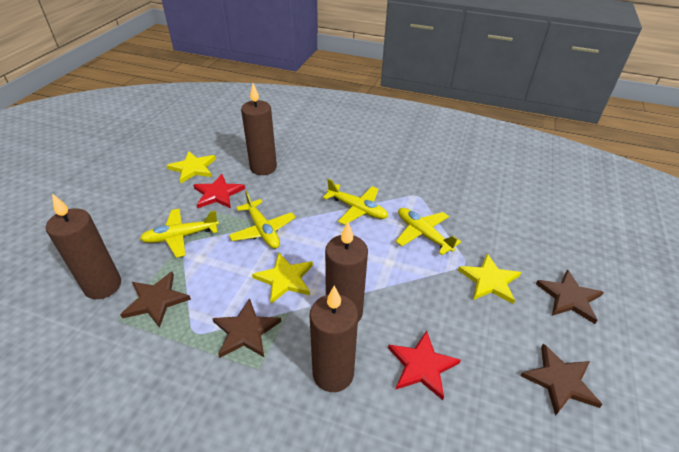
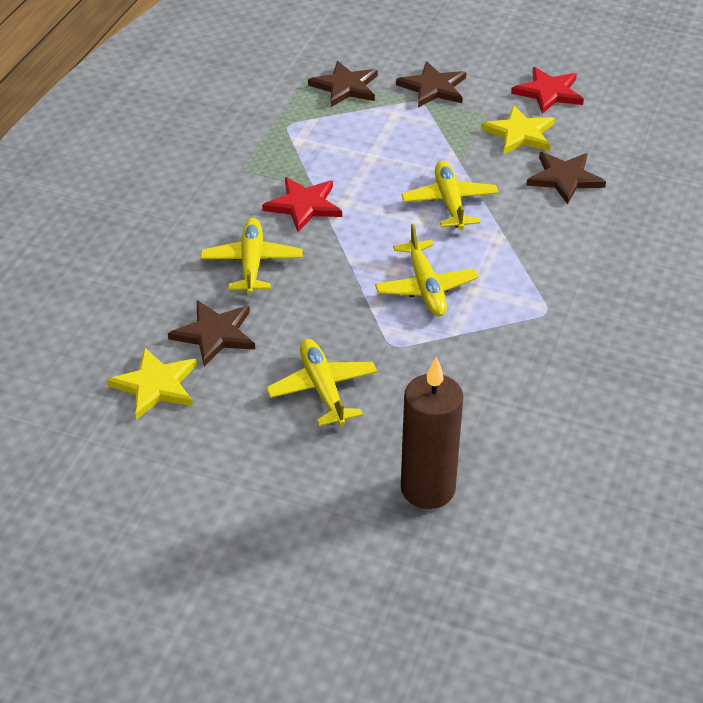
brown candle: 4 -> 1
yellow star: 3 -> 2

